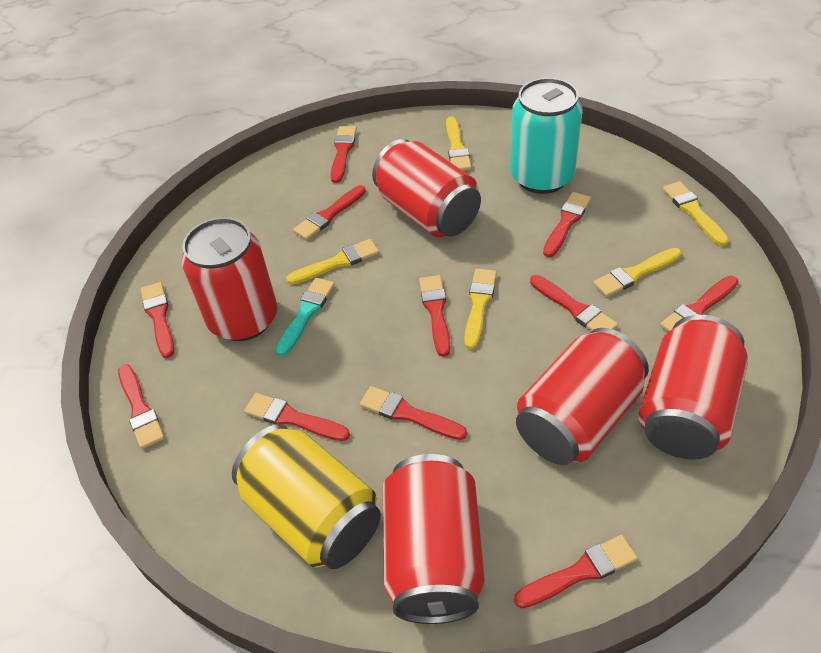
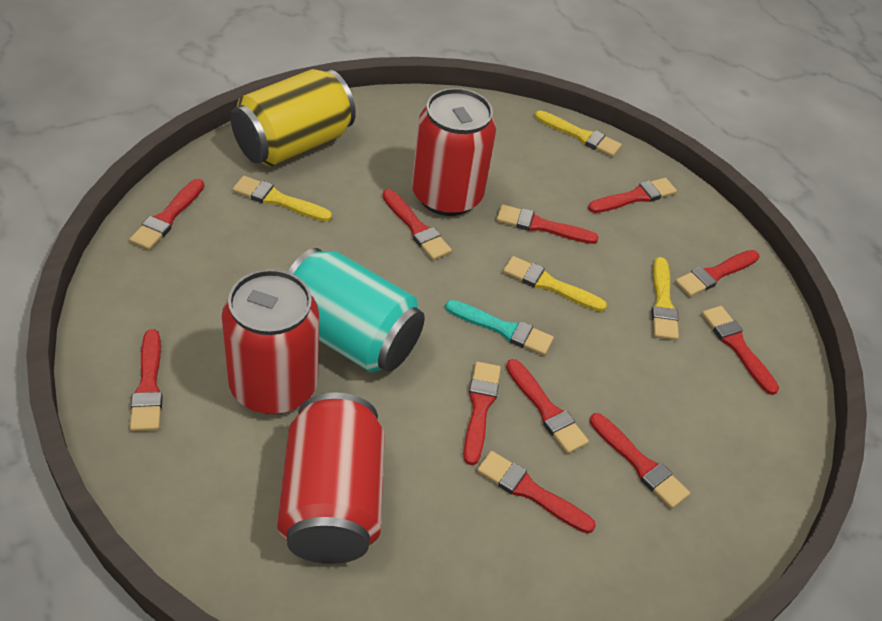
red can: 5 -> 3
yellow brush: 5 -> 4

